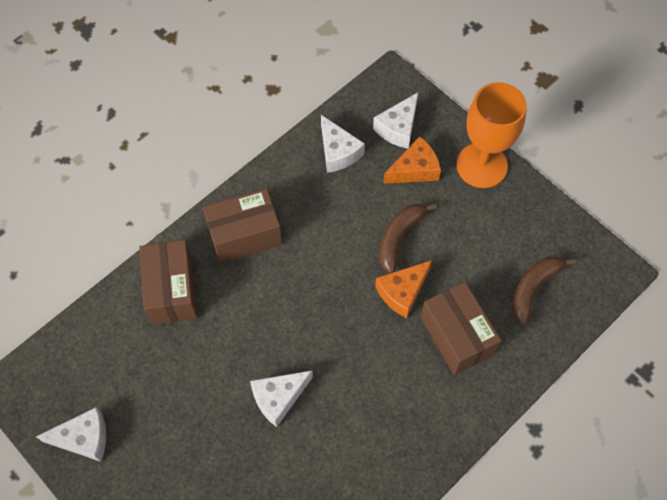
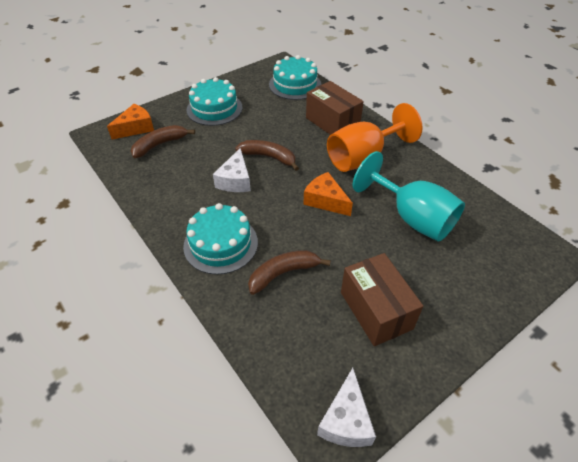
brown banana: 2 -> 3
brown box: 3 -> 2
turquoise cake: 0 -> 3
turquoise goblet: 0 -> 1
white cheese: 4 -> 2

